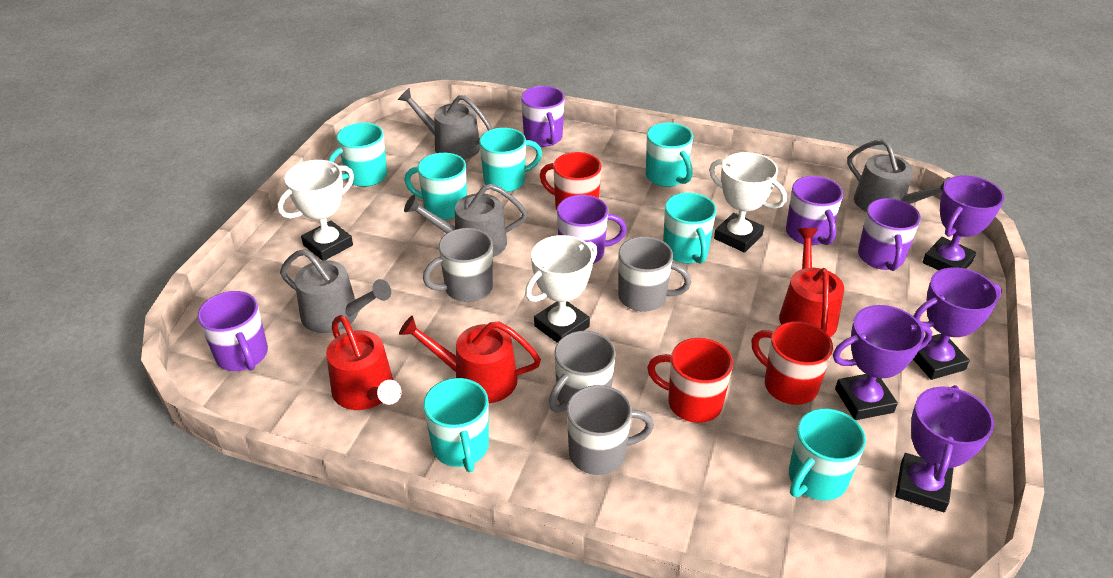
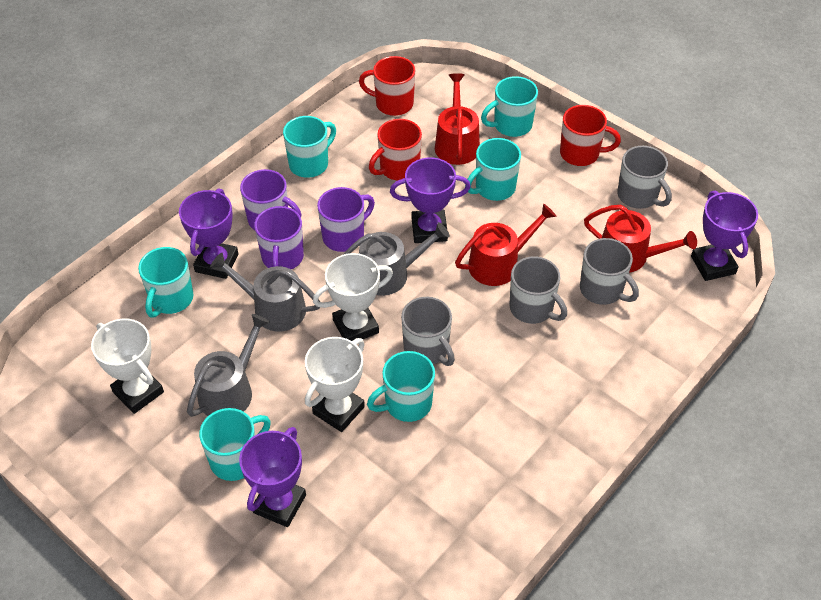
grey watering can: 4 -> 3
purple mug: 5 -> 3
turquoise mug: 7 -> 6

